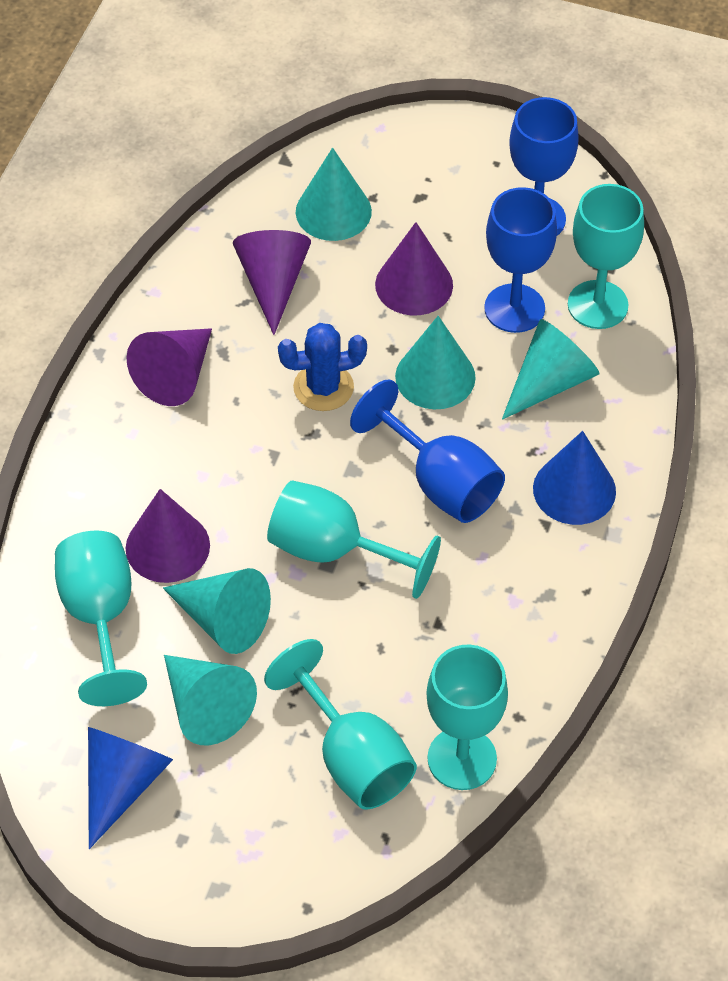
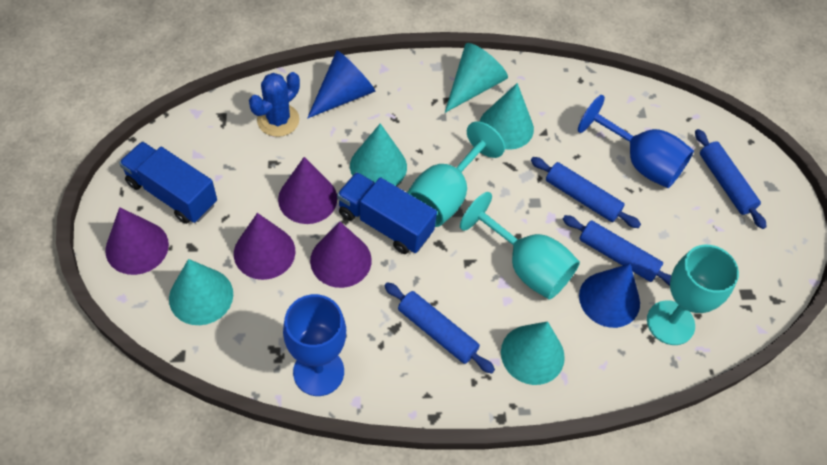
blue goblet: 3 -> 2
blue rolling pin: 0 -> 4
blue truck: 0 -> 2
turquoise goblet: 5 -> 3

